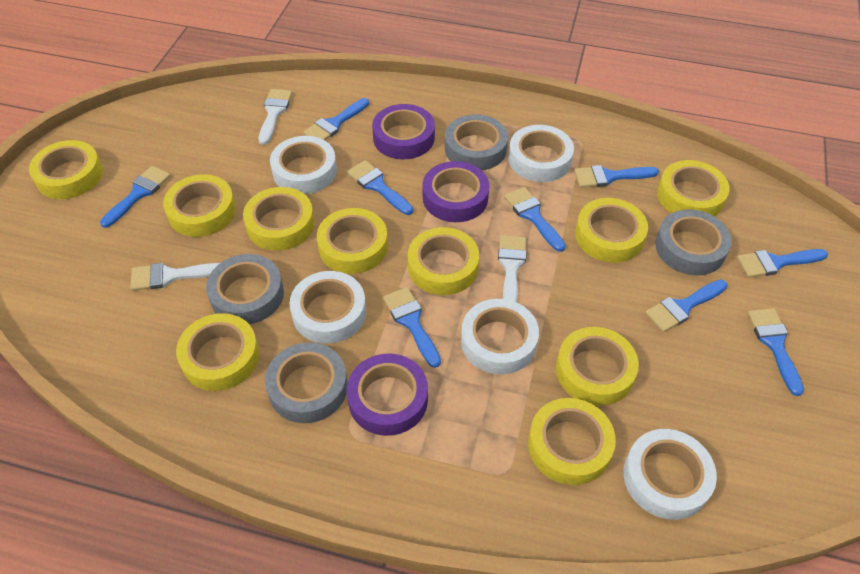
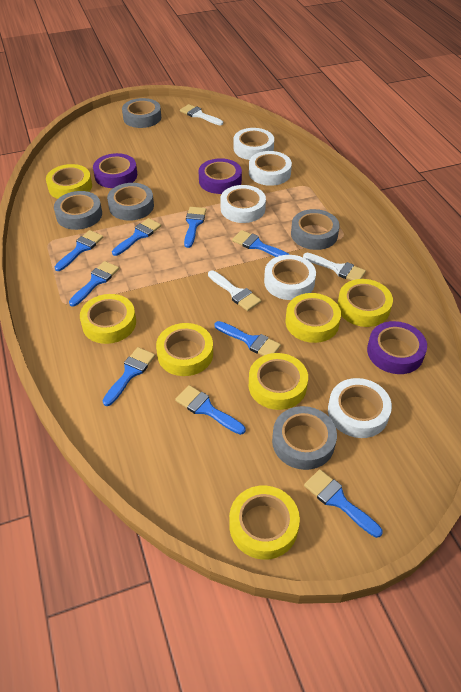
grey tape: 4 -> 5
yellow tape: 10 -> 7

